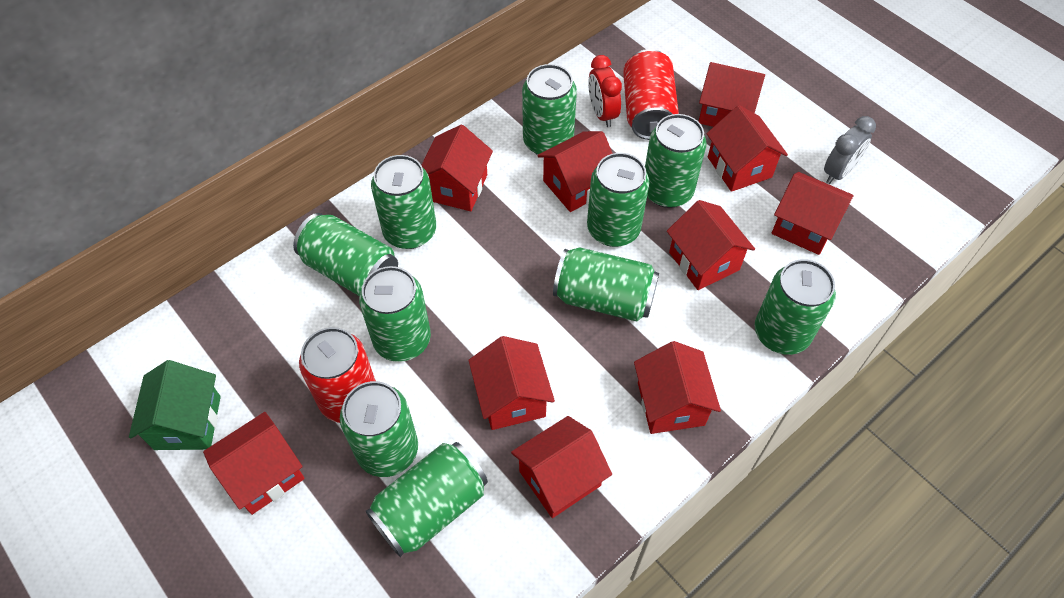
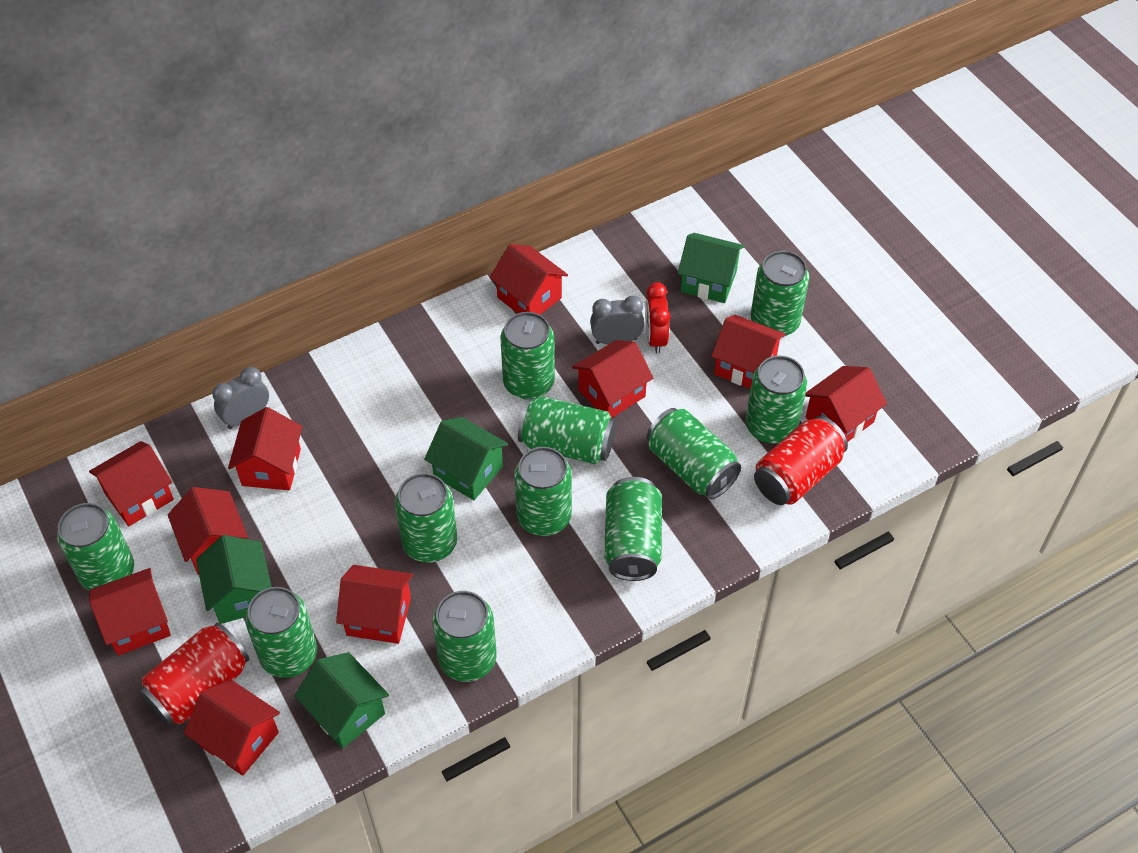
green can: 10 -> 11
green house: 1 -> 4
grey clock: 1 -> 2

